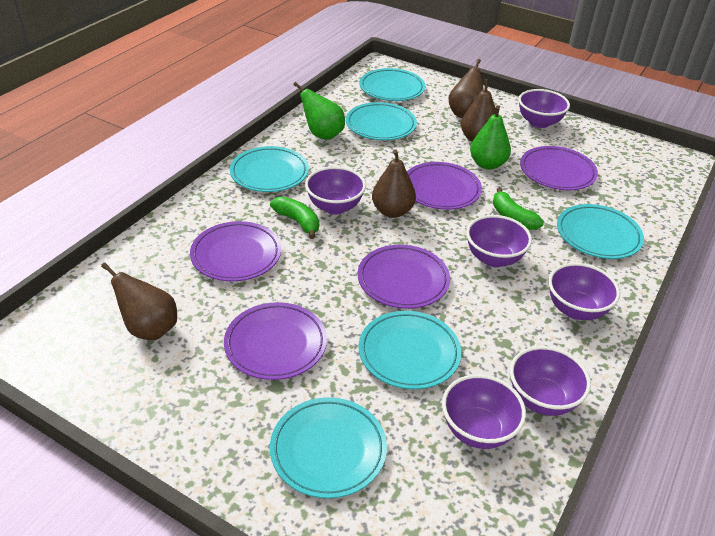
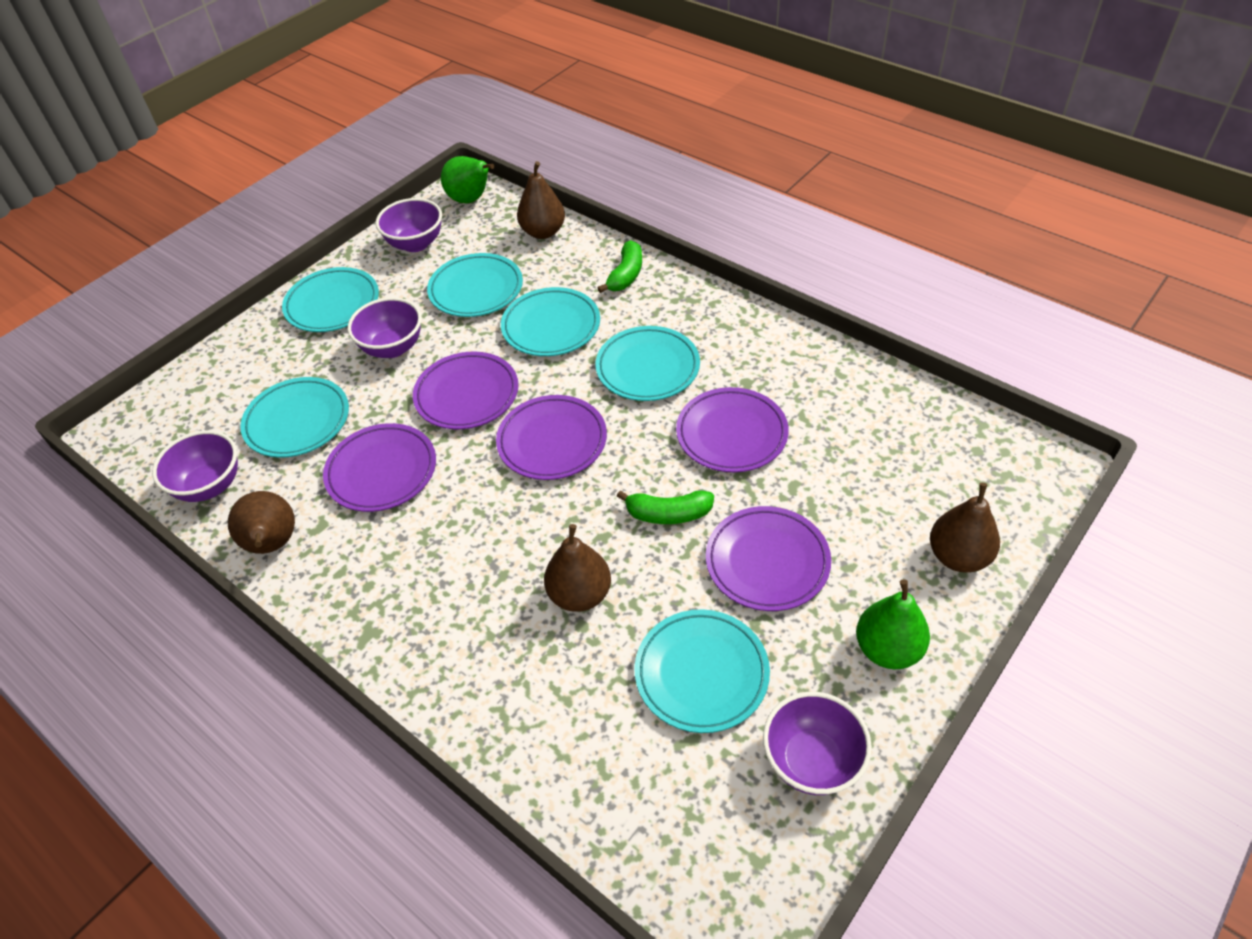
purple bowl: 6 -> 4

